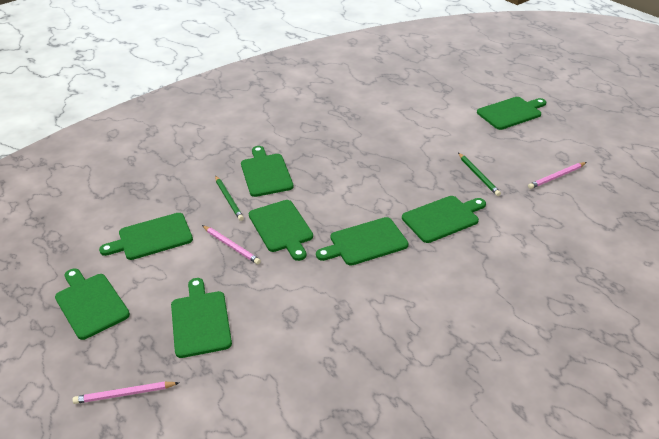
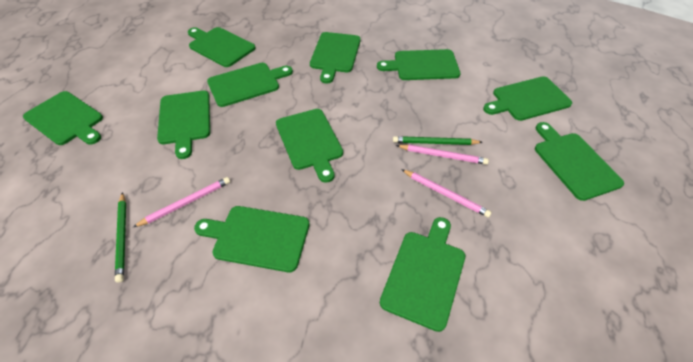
green cutting board: 8 -> 11

